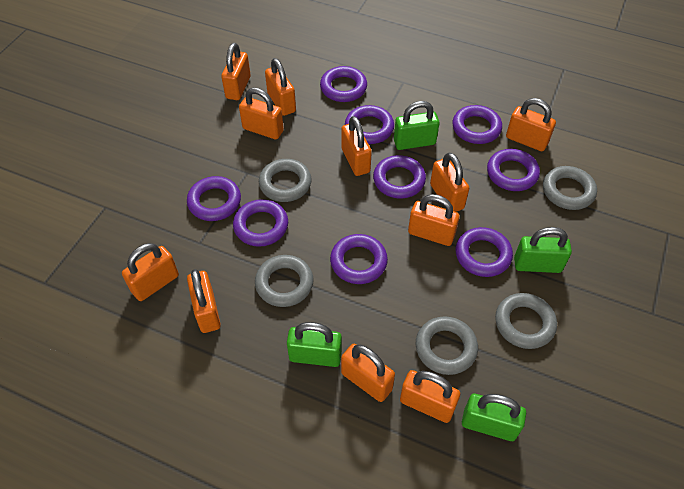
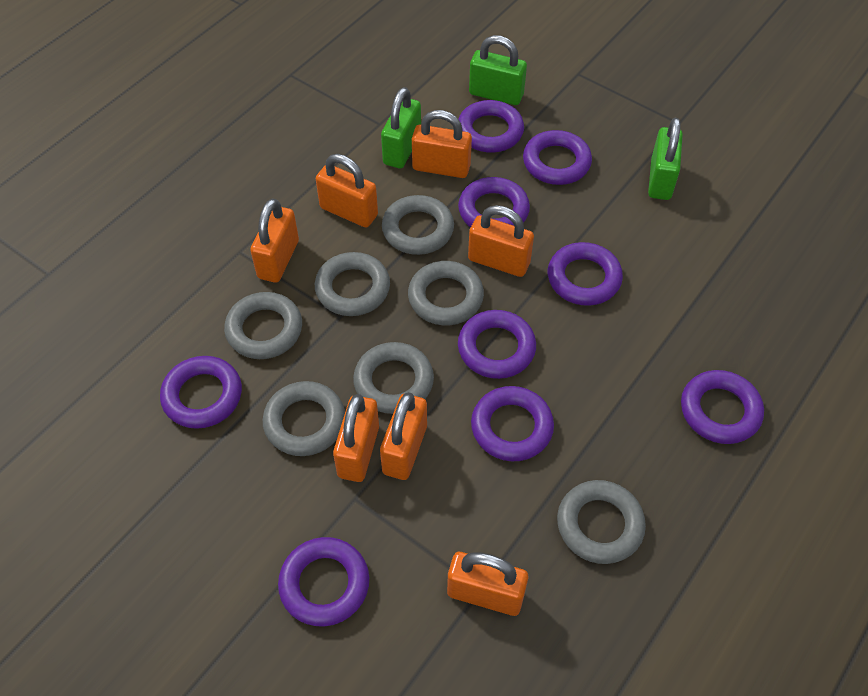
green padlock: 4 -> 3
grey ring: 5 -> 7
orange padlock: 11 -> 7

